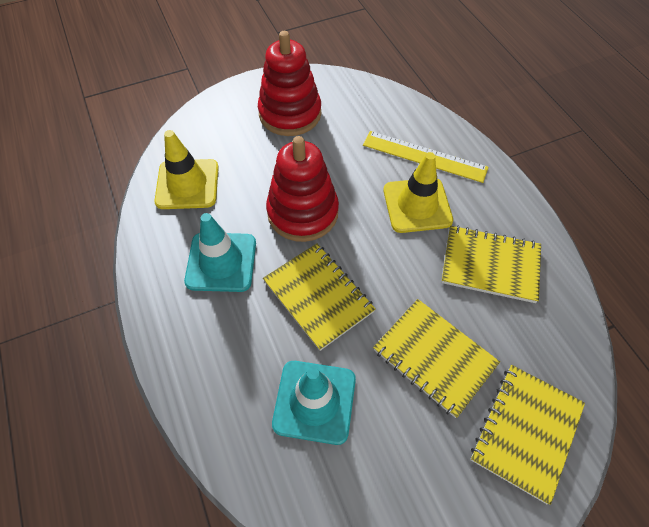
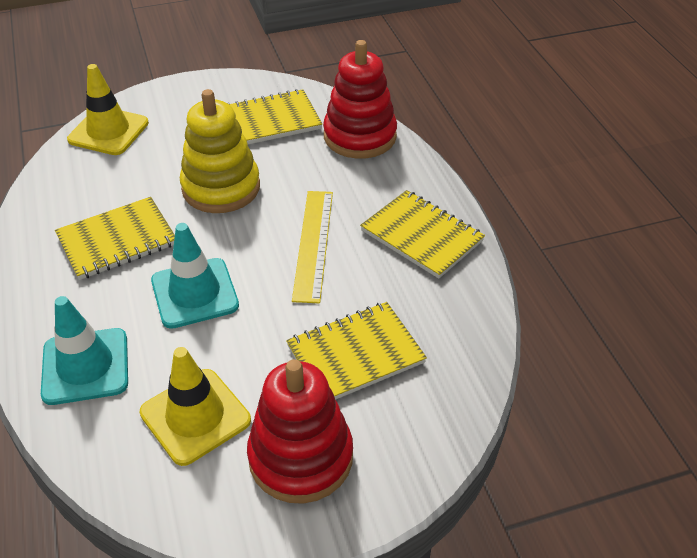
yellow stacking toy: 0 -> 1

